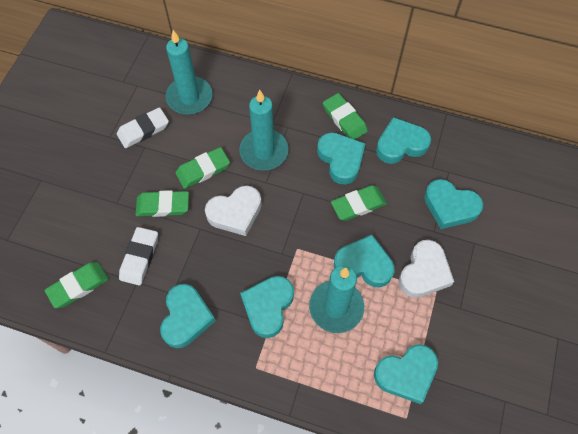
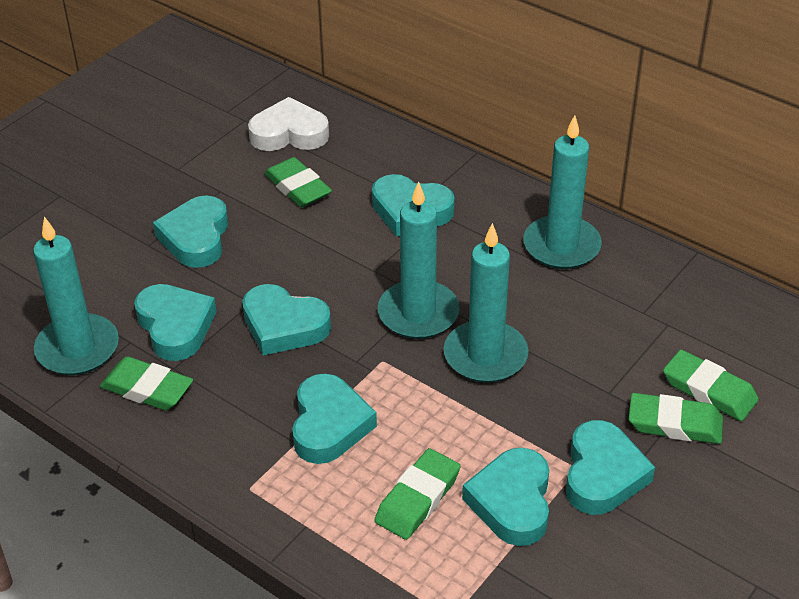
turquoise candle: 3 -> 4
white eraser: 2 -> 0
white heart: 2 -> 1

